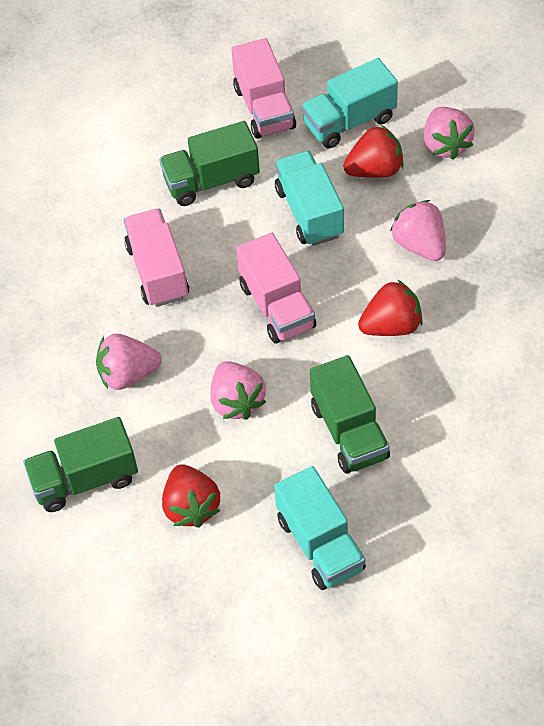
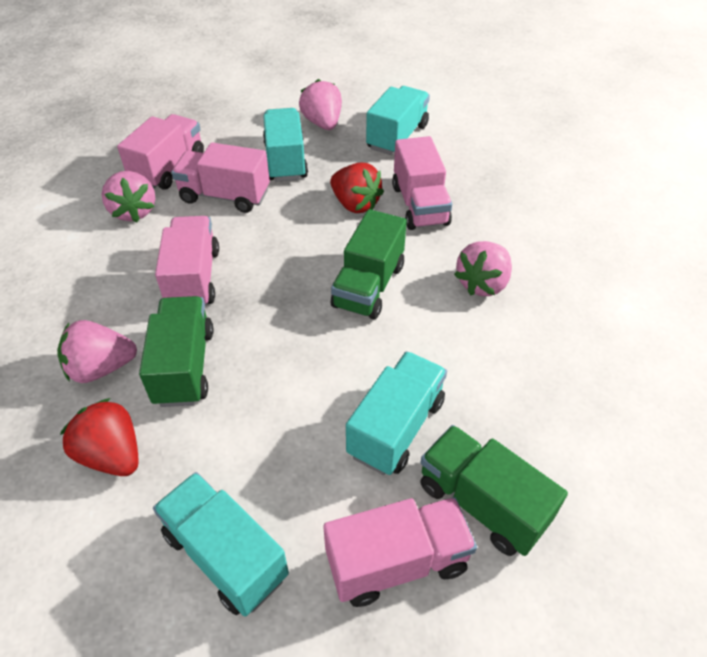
pink truck: 3 -> 5
red strawberry: 3 -> 2
turquoise truck: 3 -> 4

